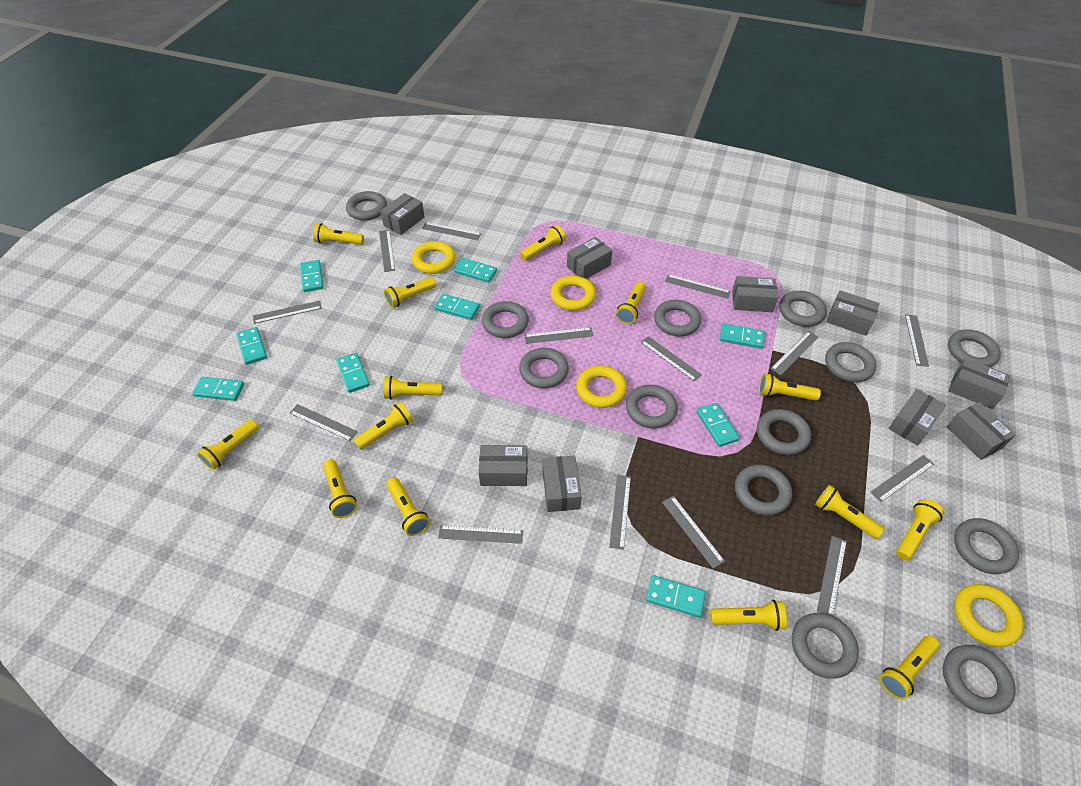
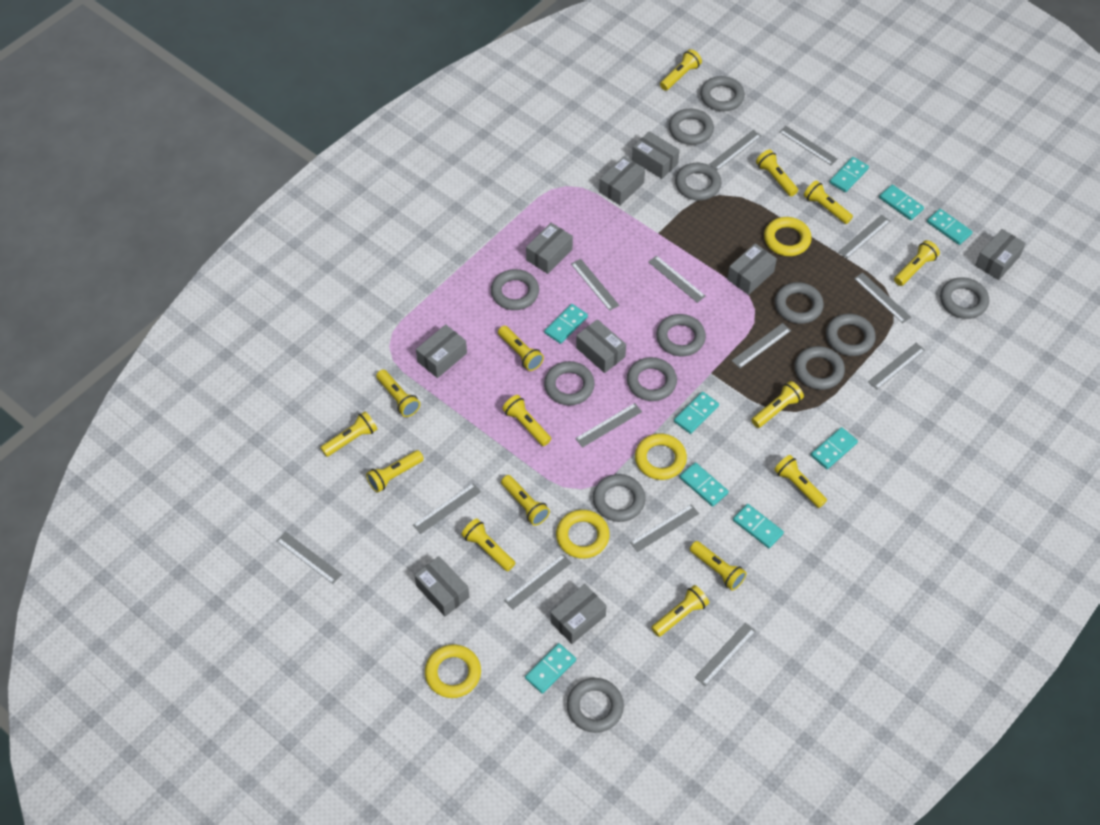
yellow flashlight: 14 -> 15

